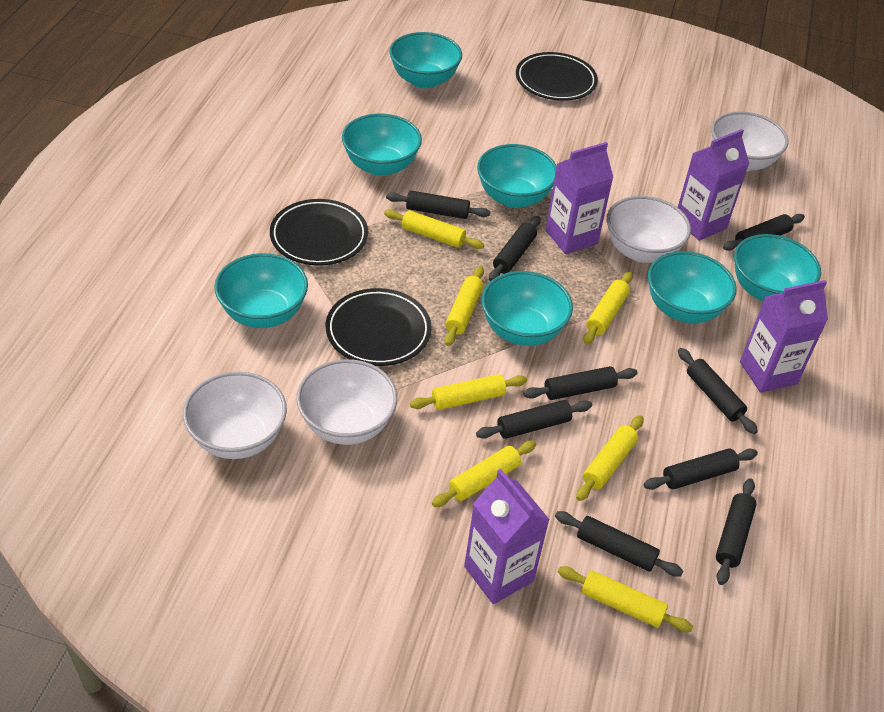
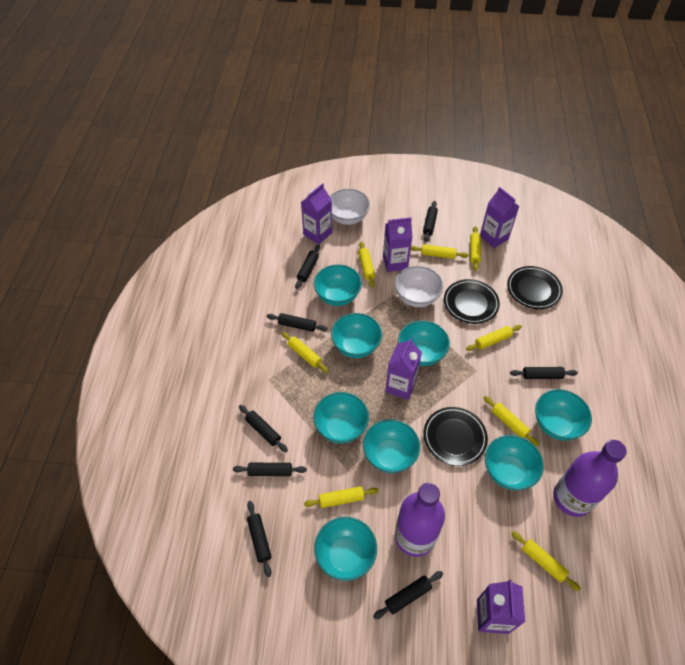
black rolling pin: 9 -> 8
purple bottle: 0 -> 2
purple carton: 4 -> 5
turquoise bowl: 7 -> 8
white bowl: 4 -> 2
yellow rolling pin: 7 -> 8

